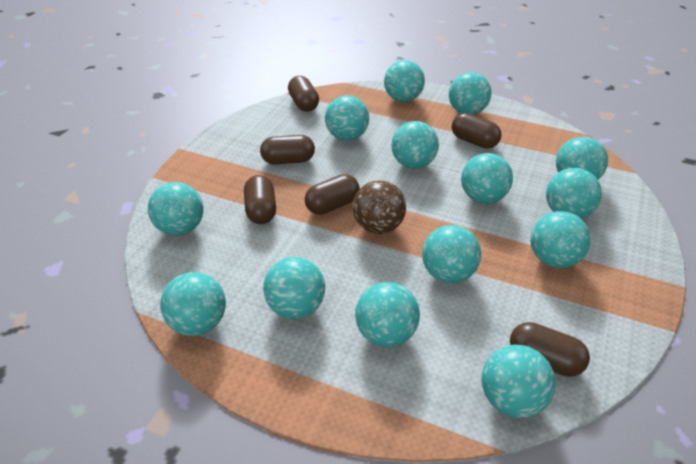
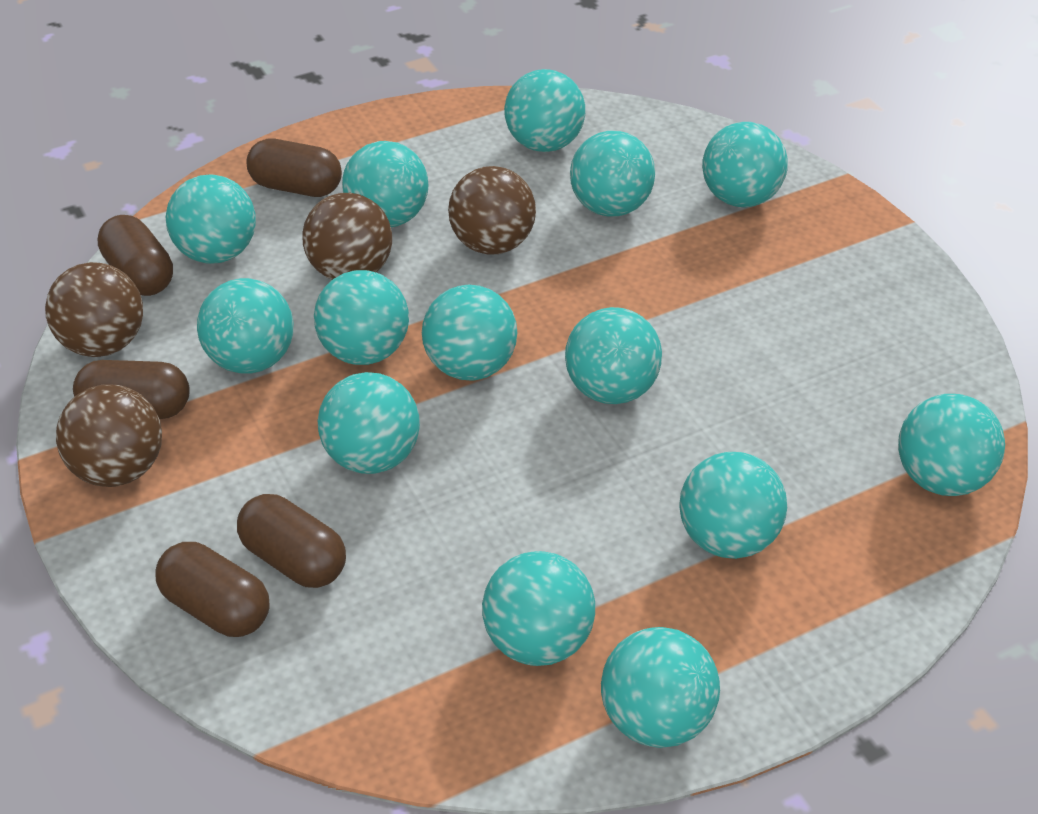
brown ball: 1 -> 4
brown capsule: 6 -> 5

